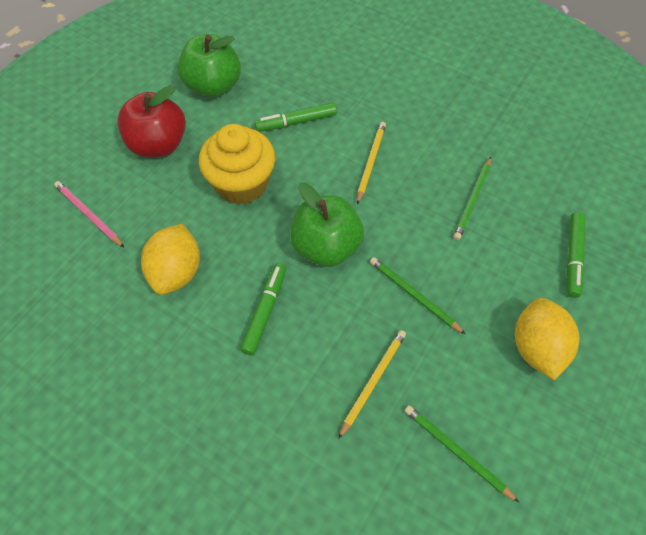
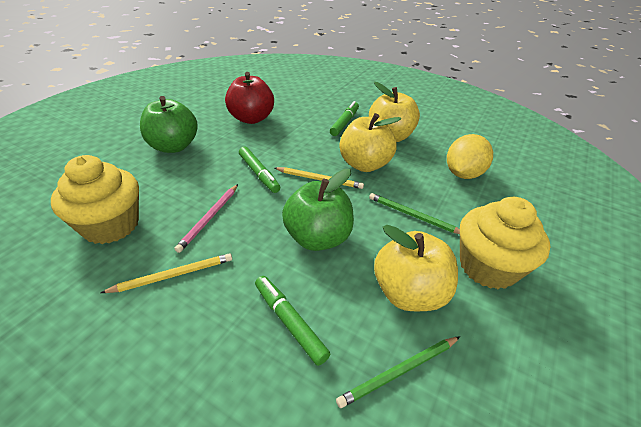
green pencil: 3 -> 2
yellow apple: 0 -> 3
yellow cupcake: 1 -> 2
yellow lemon: 2 -> 1

